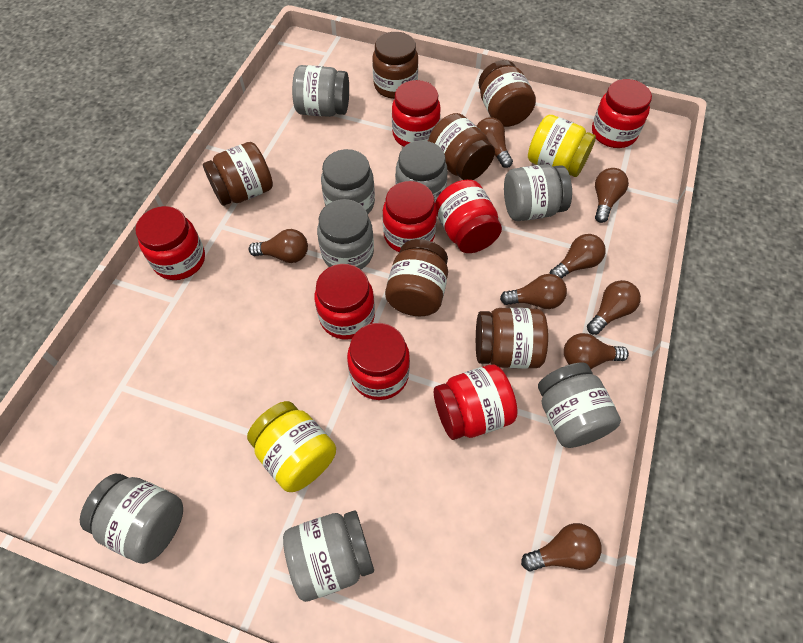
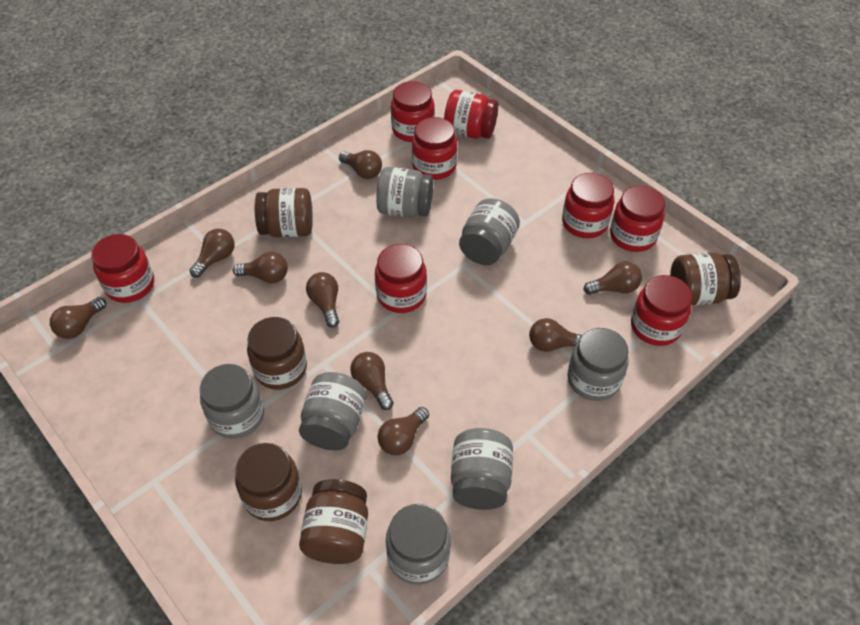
brown jar: 6 -> 5
brown light bulb: 8 -> 9
grey jar: 8 -> 7
yellow jar: 2 -> 0

